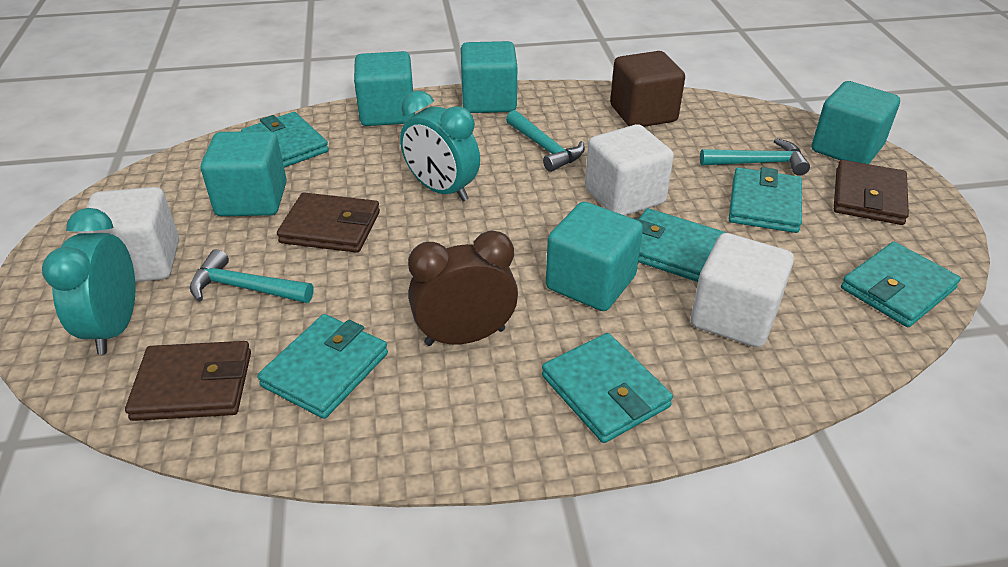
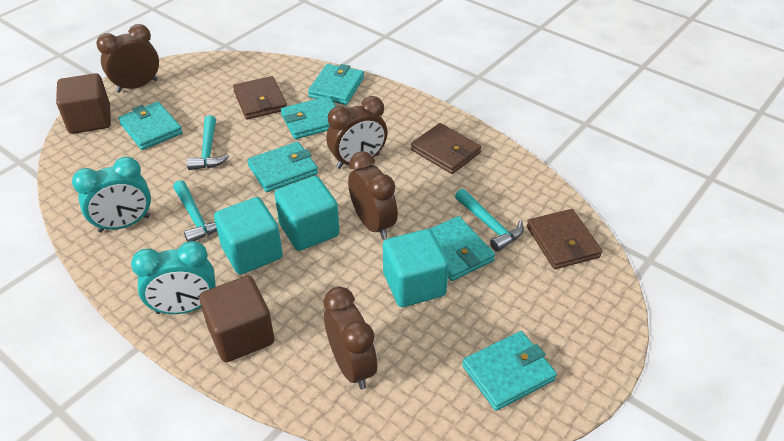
brown clock: 1 -> 4
brown cube: 1 -> 2
turquoise cube: 5 -> 3
white cube: 3 -> 0

